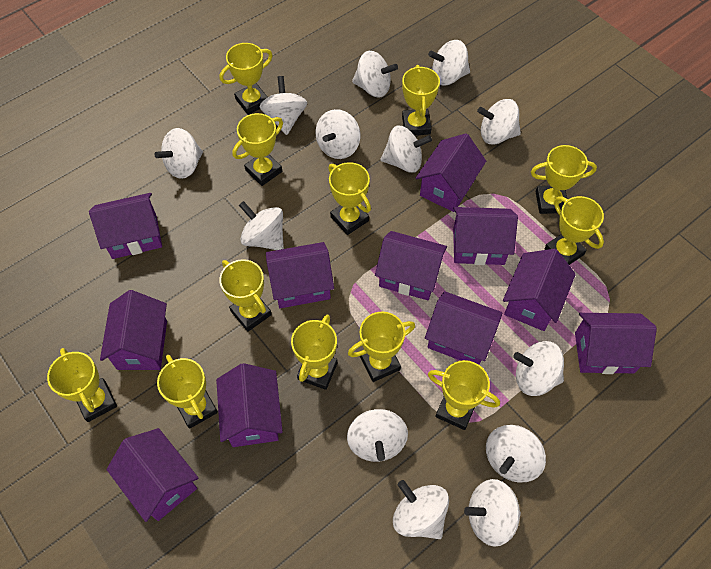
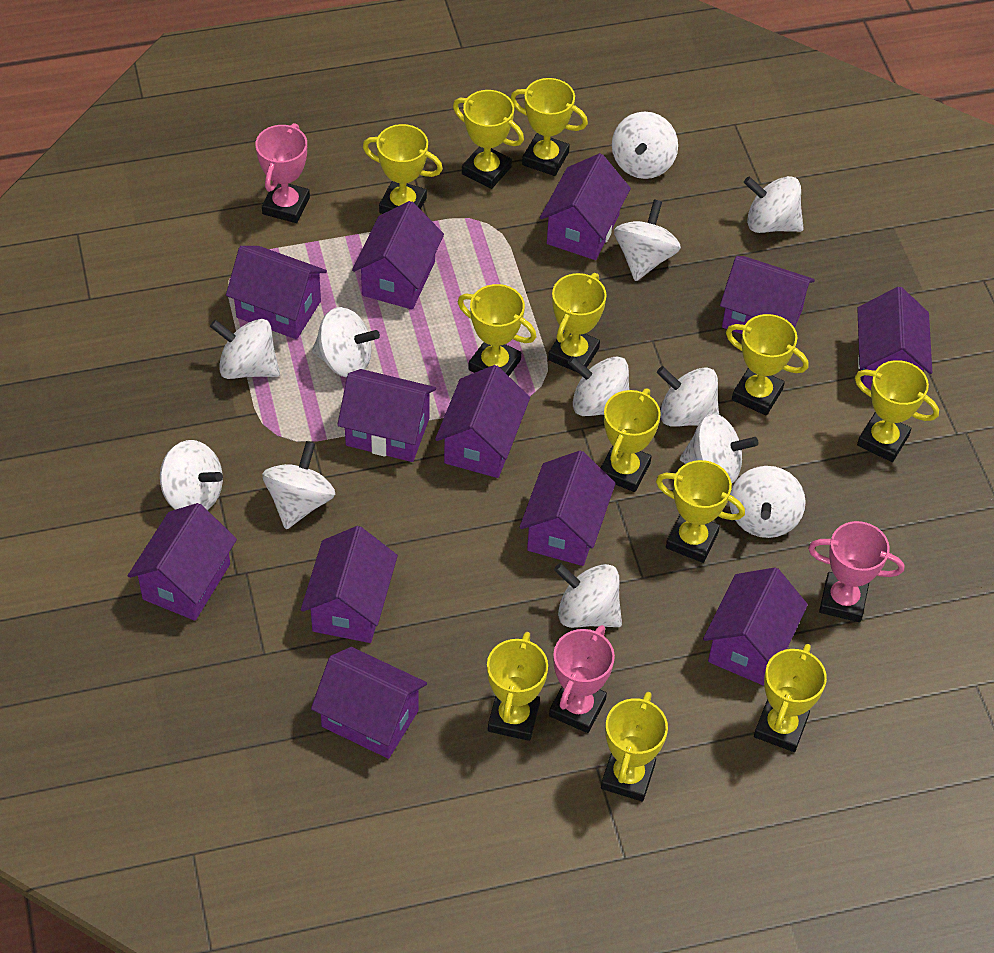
pink trophy: 0 -> 3
purple house: 11 -> 12
white spinning top: 13 -> 12

